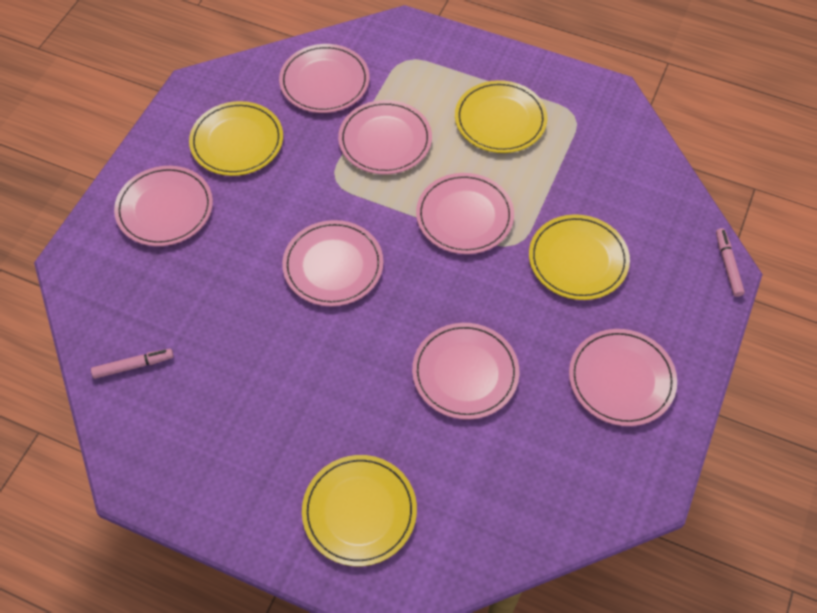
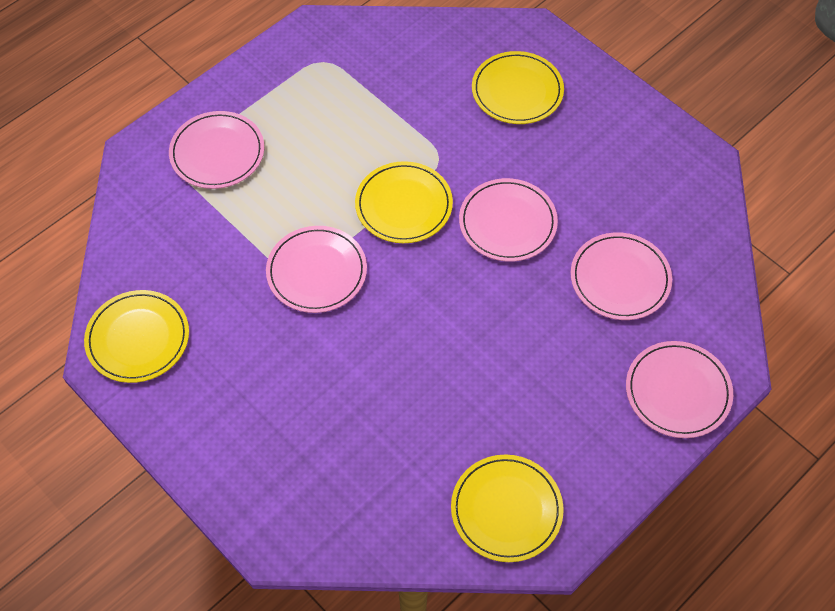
pink marker: 2 -> 0
pink plate: 7 -> 5

